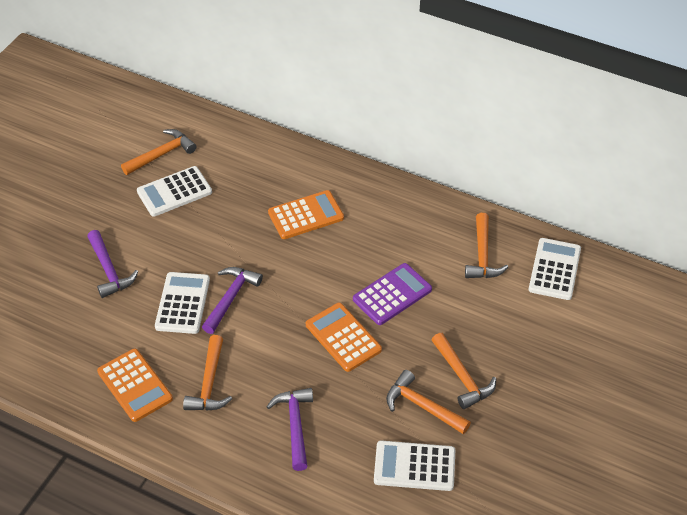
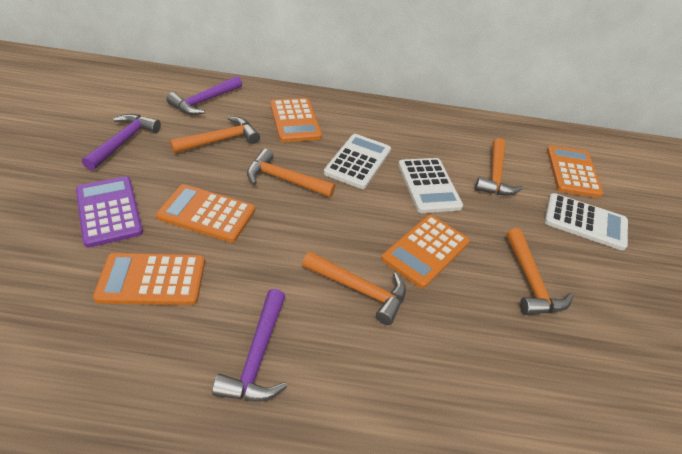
orange calculator: 3 -> 5
white calculator: 4 -> 3

